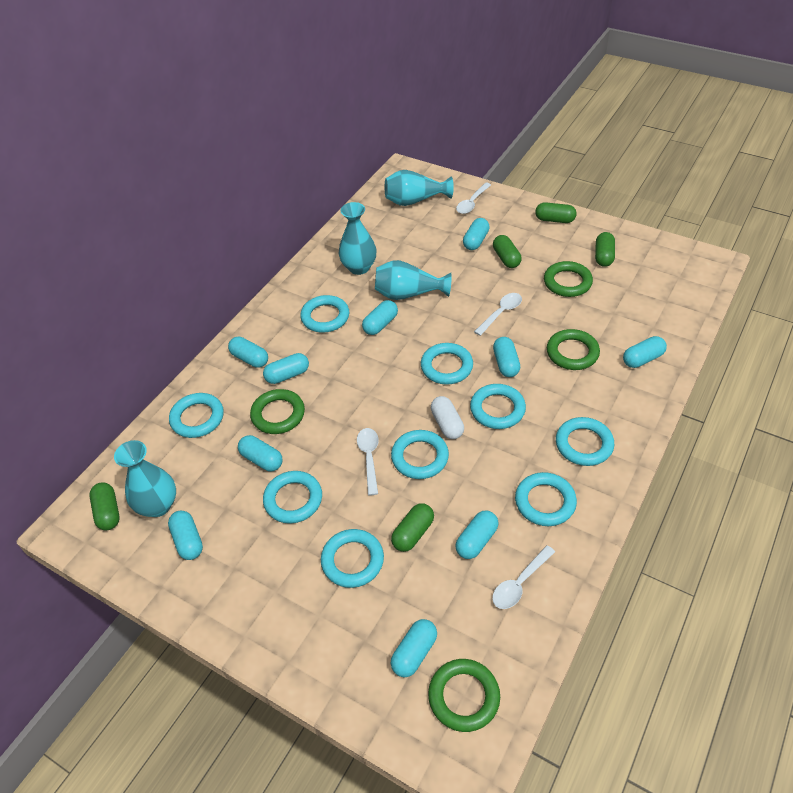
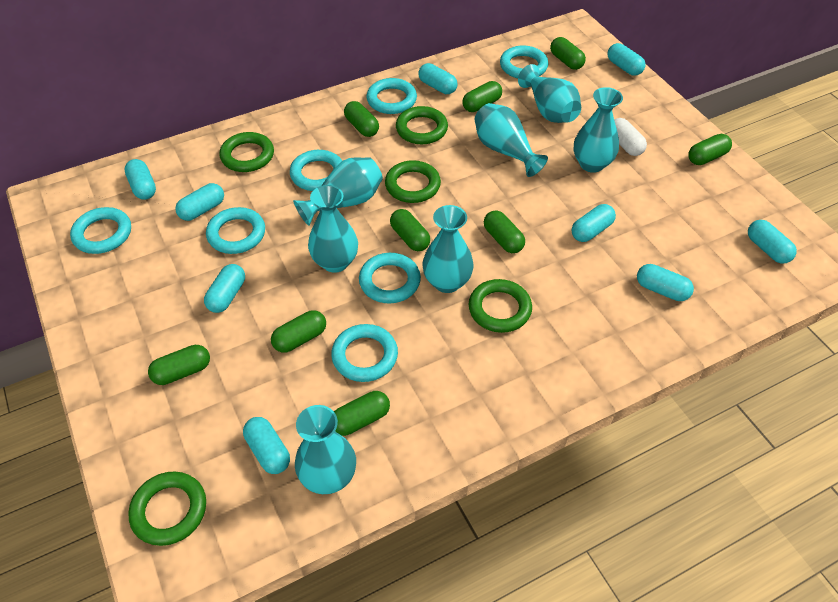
green capsule: 5 -> 9
green ring: 4 -> 5
turquoise capsule: 10 -> 9
turquoise ring: 9 -> 7
turquoise vase: 4 -> 7
white spoon: 4 -> 0

